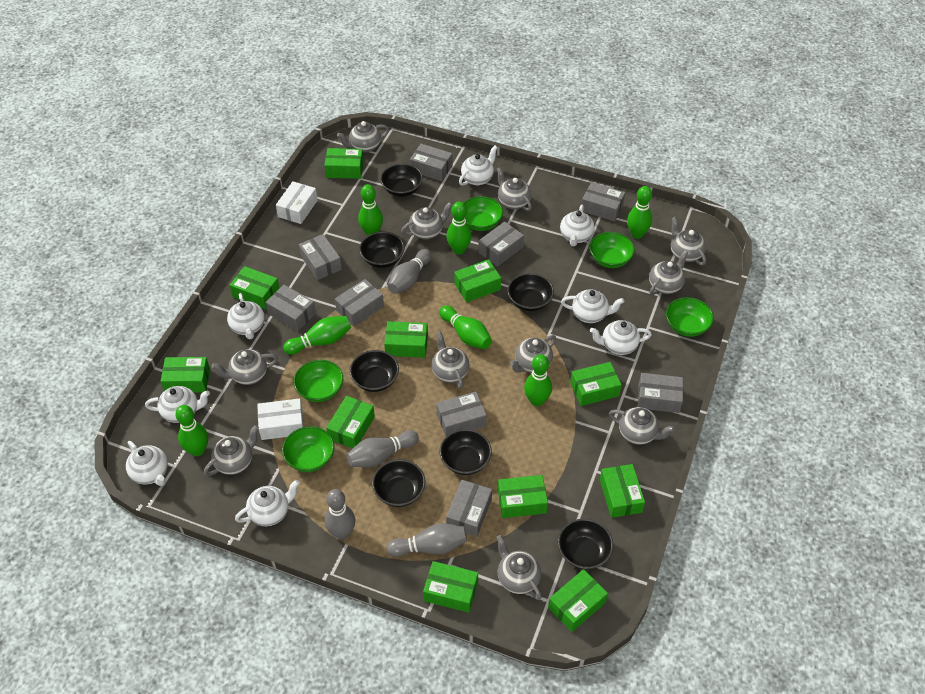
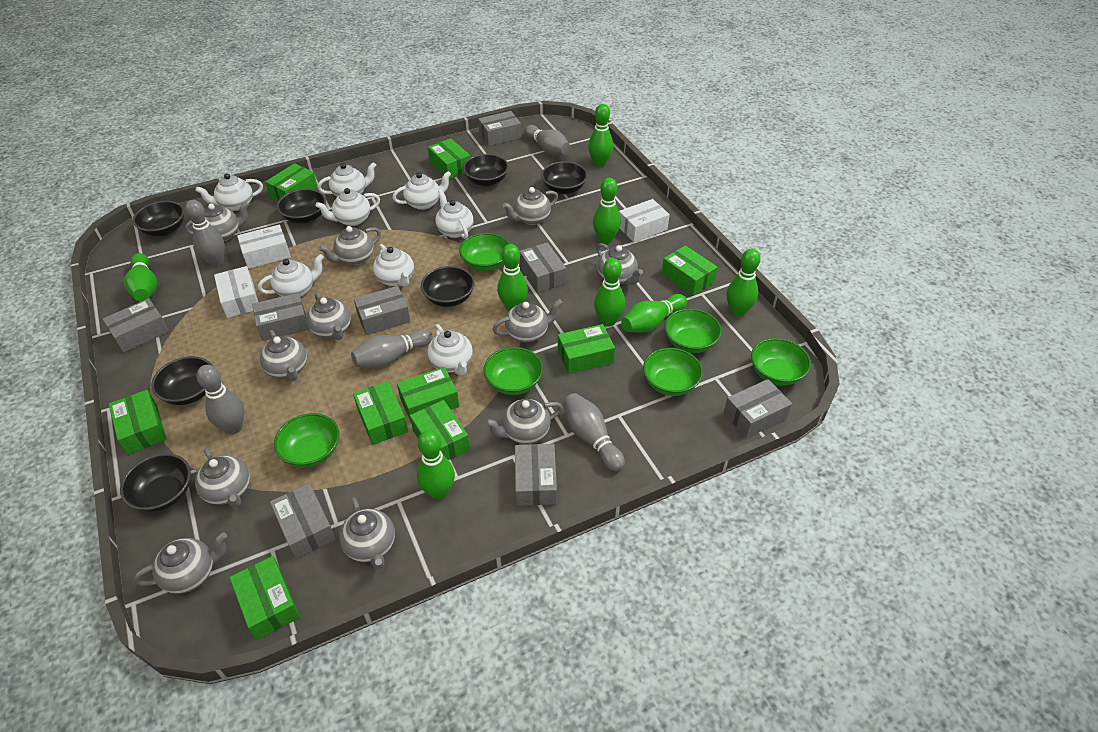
green bowl: 5 -> 6
green bowling pin: 7 -> 8
green box: 11 -> 9
grey bowling pin: 4 -> 5
grey box: 9 -> 8
white box: 2 -> 3

